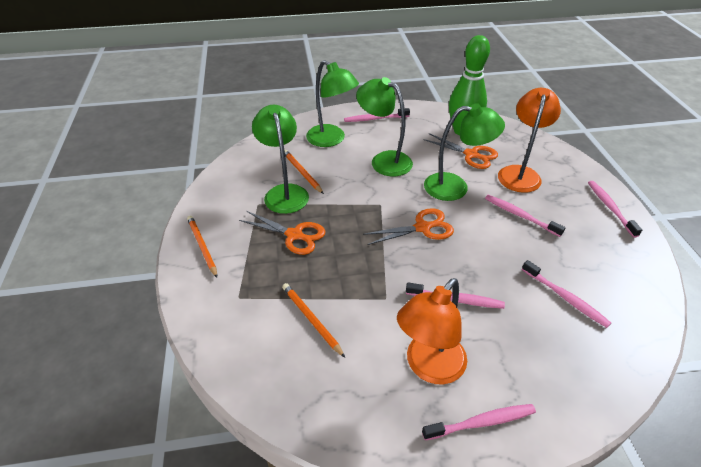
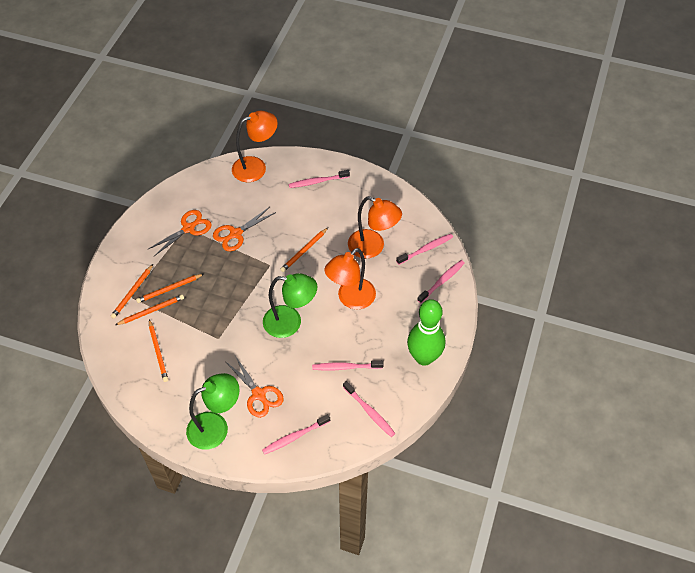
green lamp: 4 -> 2
orange lamp: 2 -> 3
orange pencil: 3 -> 5

